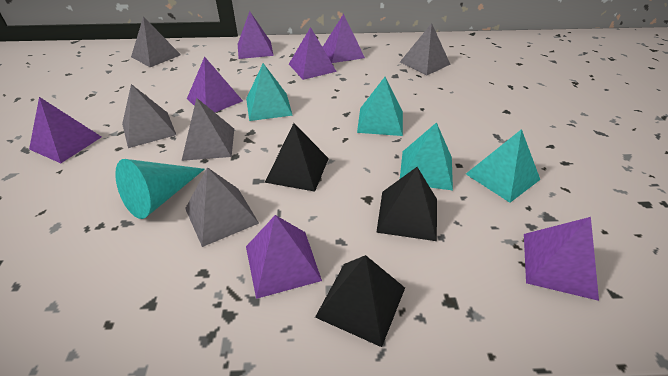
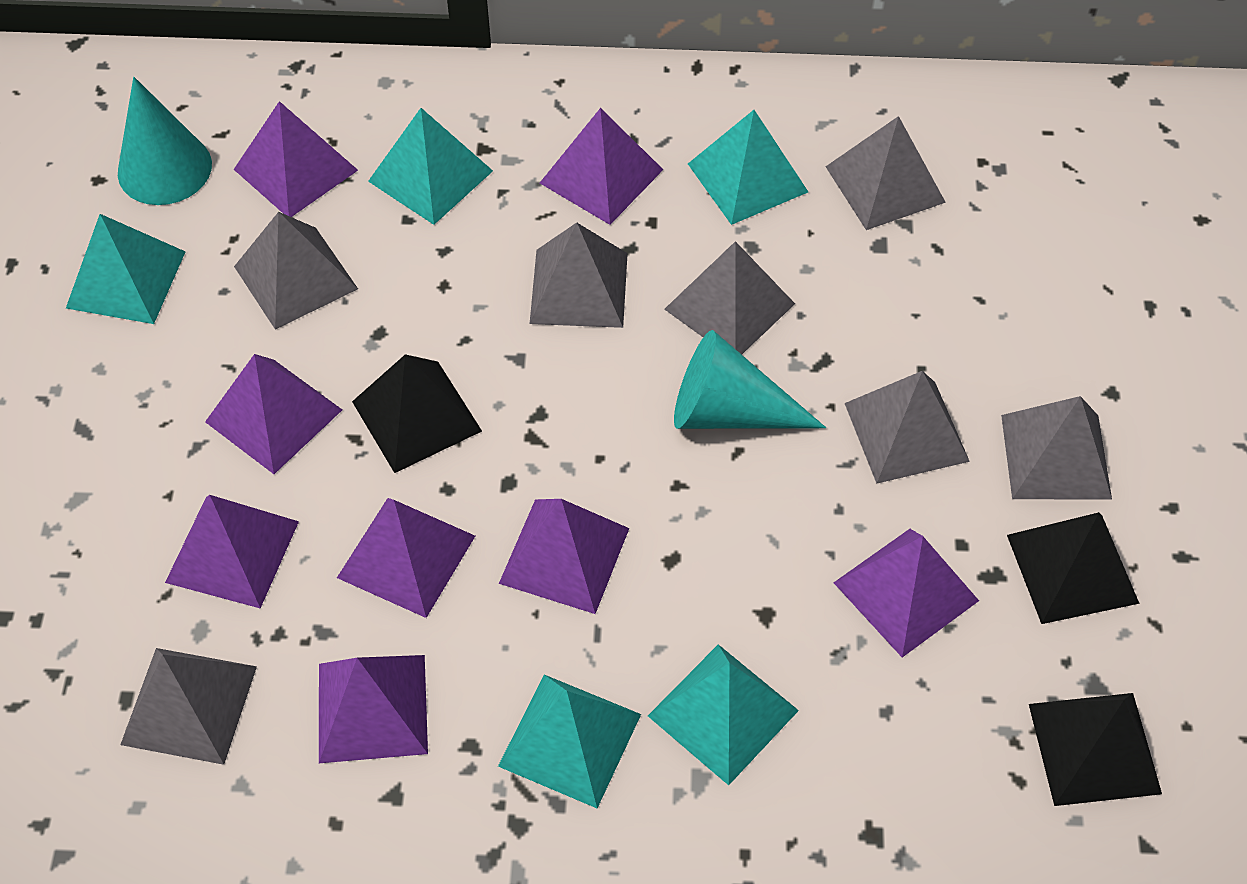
grey pyramid: 5 -> 7
purple pyramid: 7 -> 8
turquoise cone: 1 -> 2
turquoise pyramid: 4 -> 5

